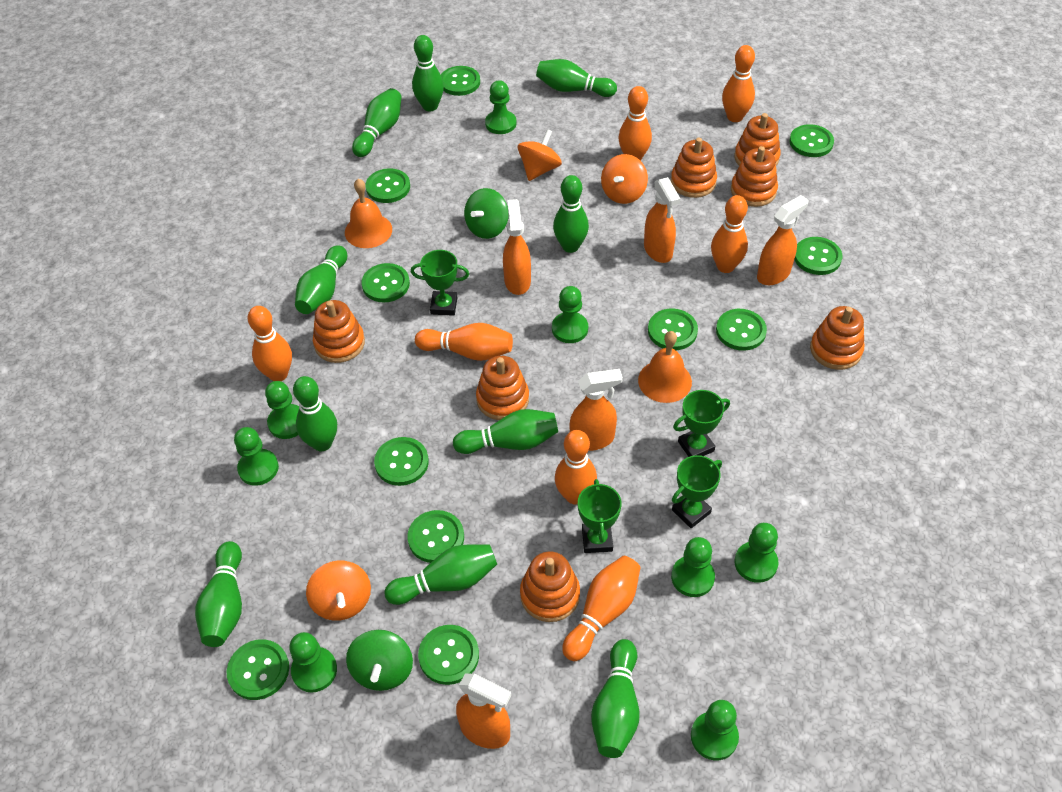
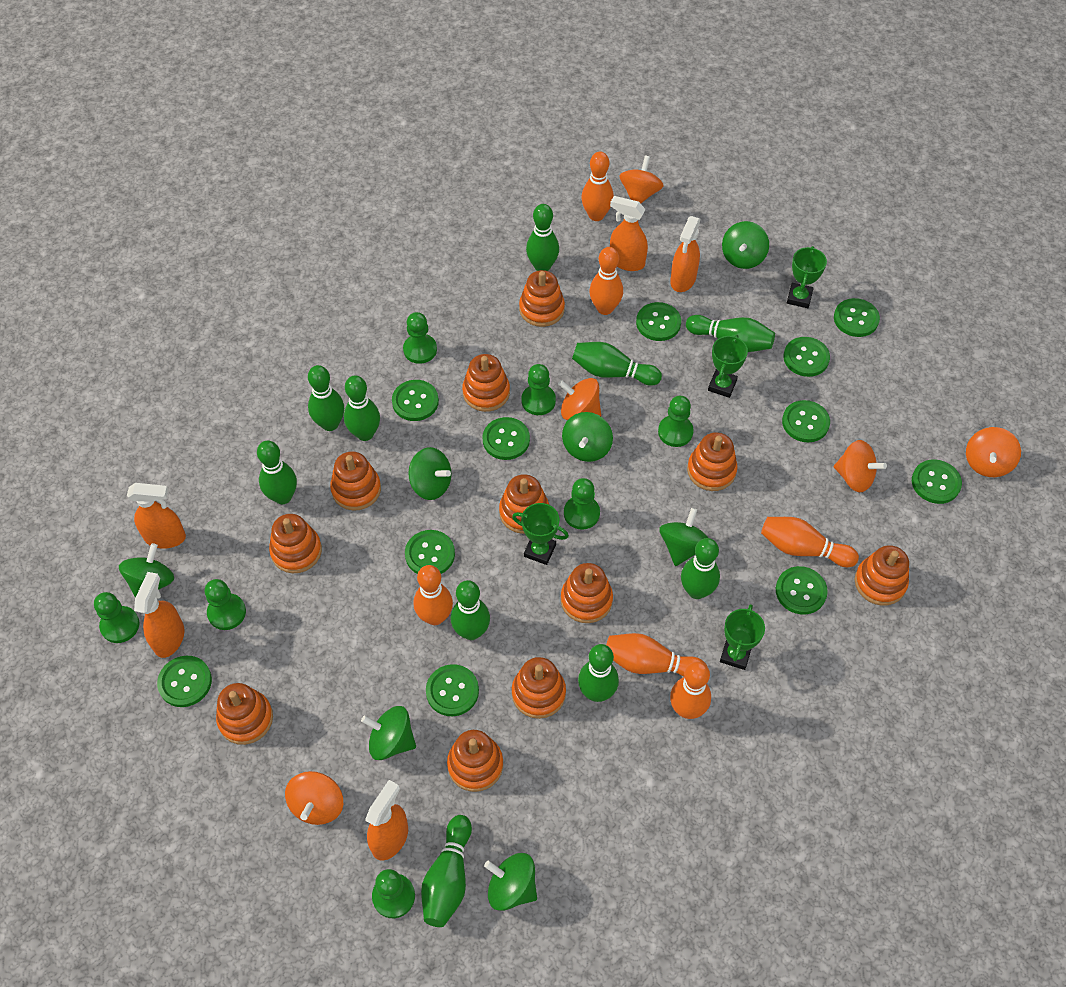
green pawn: 8 -> 7
green spinning top: 2 -> 7
orange bell: 2 -> 0
orange bowling pin: 7 -> 6
orange spinning top: 3 -> 5
orange stacking toy: 7 -> 11

